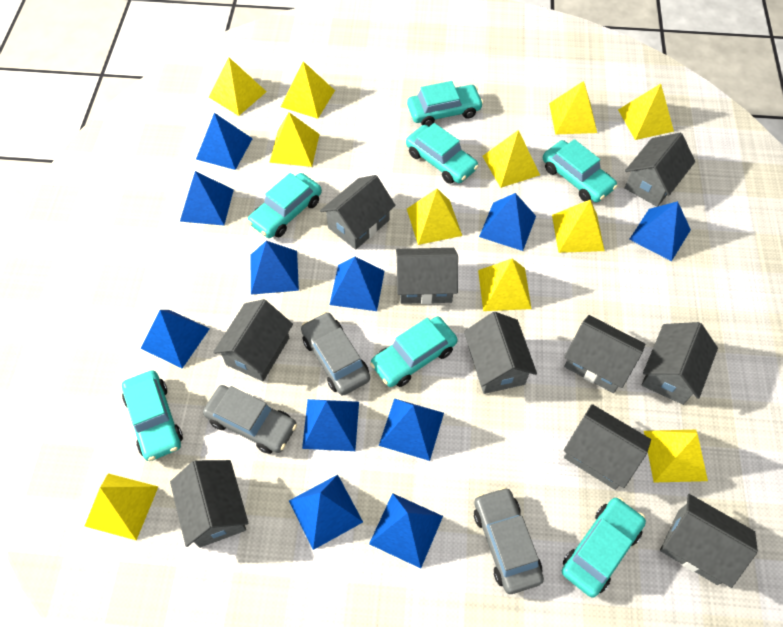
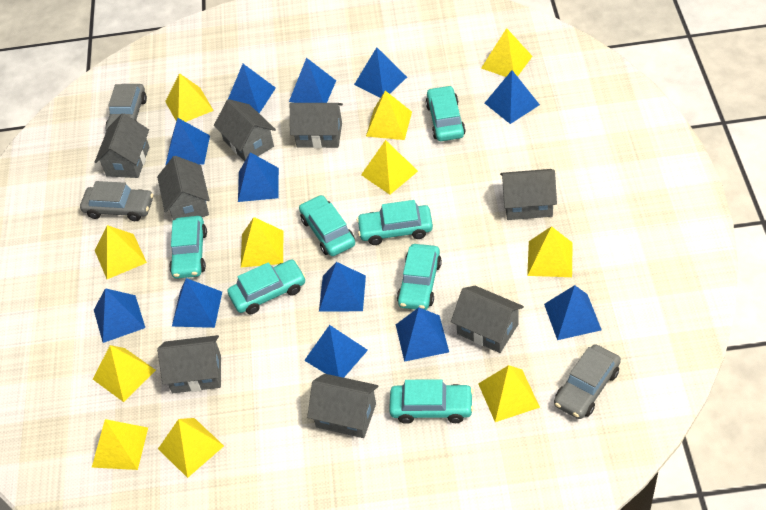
blue pyramid: 11 -> 12
grey house: 10 -> 8

